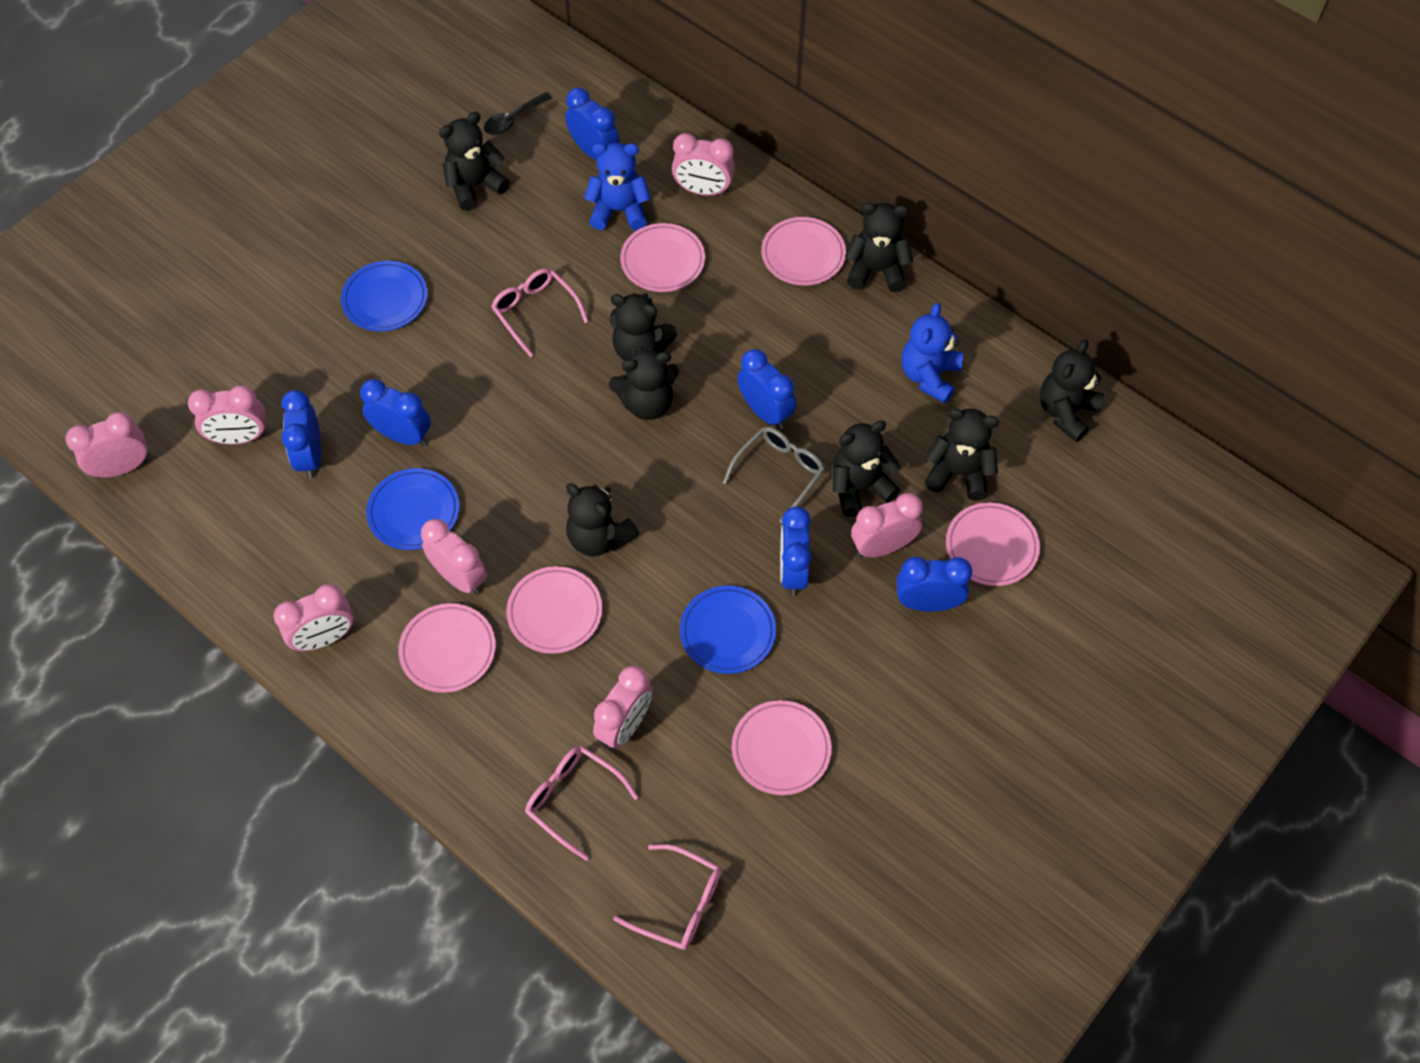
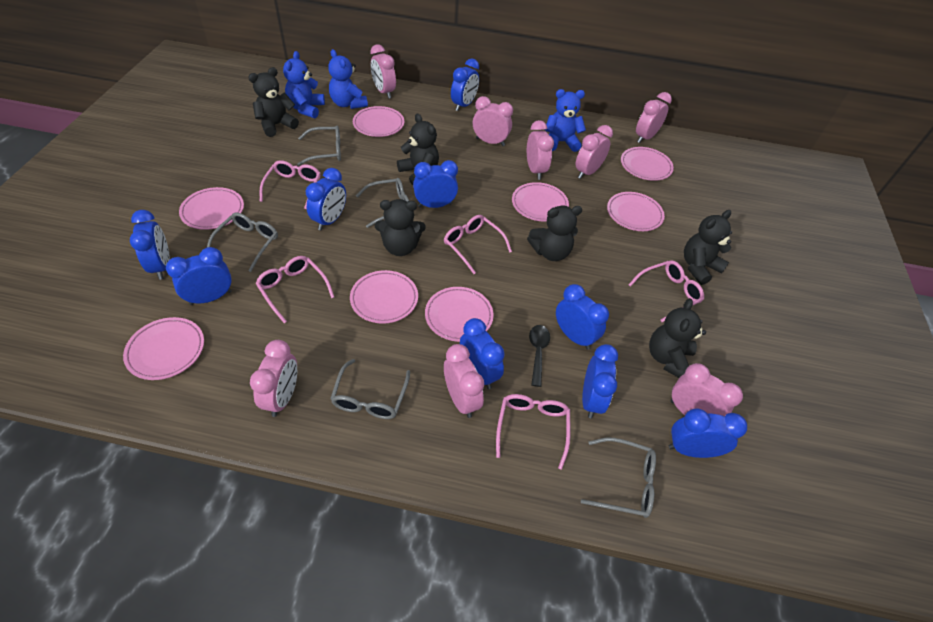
black teddy bear: 8 -> 6
blue clock: 6 -> 9
blue plate: 3 -> 0
blue teddy bear: 2 -> 3
grey glasses: 1 -> 5
pink clock: 7 -> 8
pink glasses: 3 -> 5
pink plate: 6 -> 8

